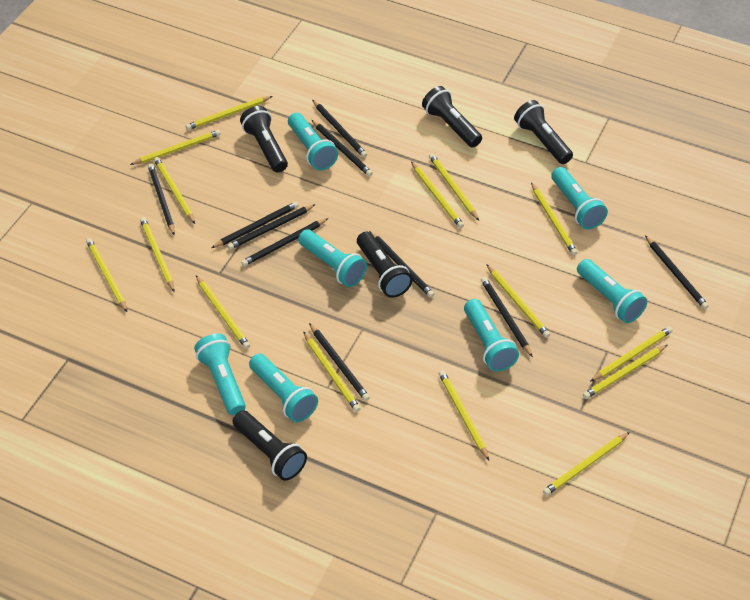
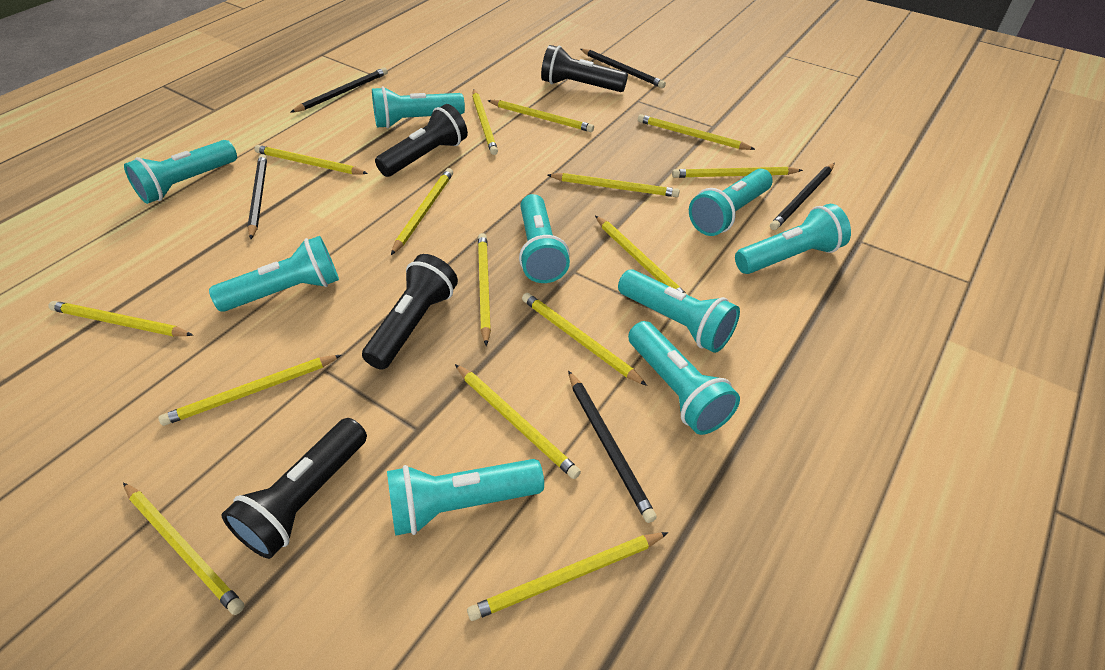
black flashlight: 5 -> 4
black pencil: 10 -> 5
turquoise flashlight: 7 -> 9

